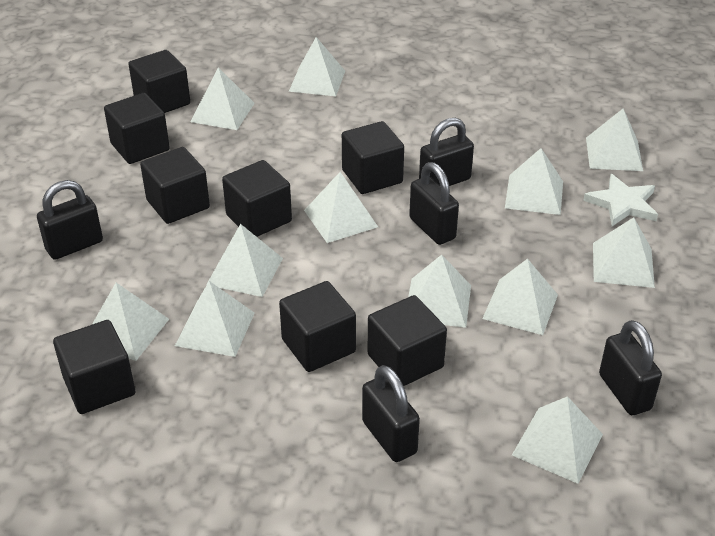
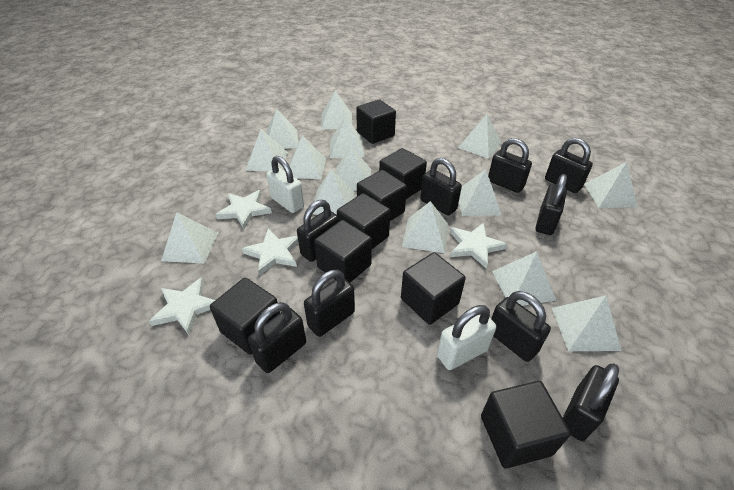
black padlock: 5 -> 9
white padlock: 0 -> 2
white pyramid: 12 -> 14
white star: 1 -> 4

